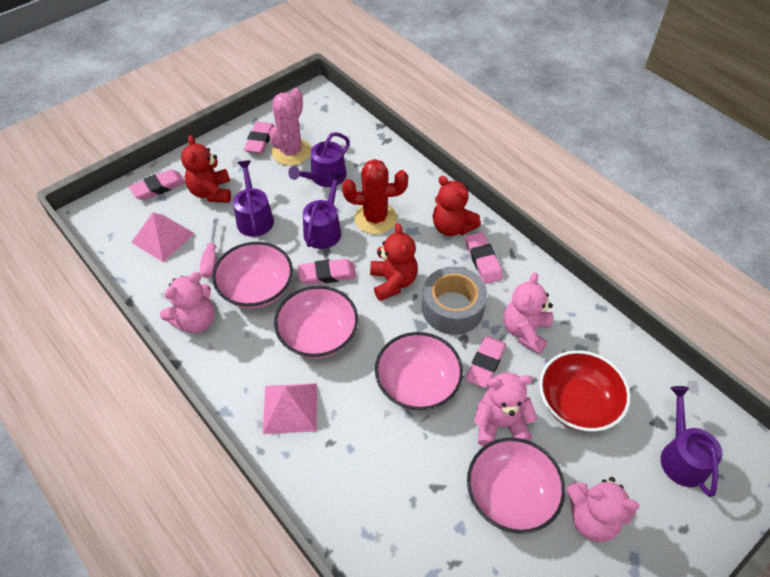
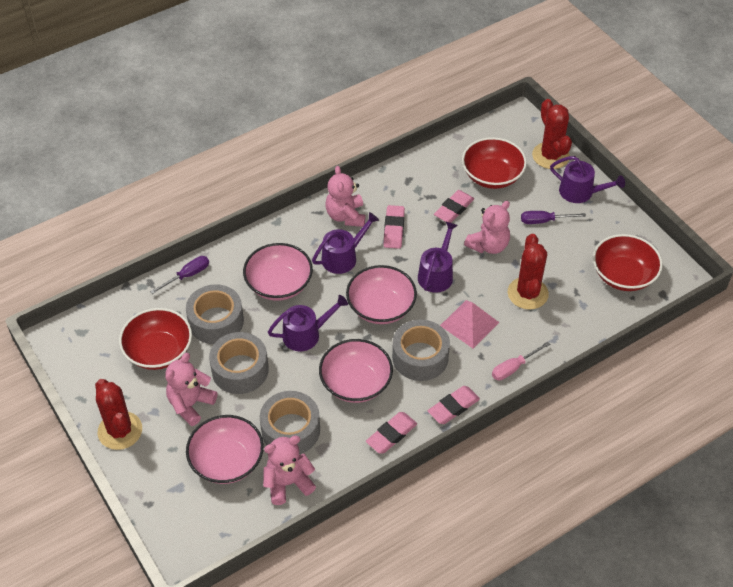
grey tape: 1 -> 4
pink cactus: 1 -> 0
pink eraser: 5 -> 4
pink pyramid: 2 -> 1
purple screwdriver: 0 -> 2
red bowl: 1 -> 3
red cactus: 1 -> 3
red teddy bear: 3 -> 0

